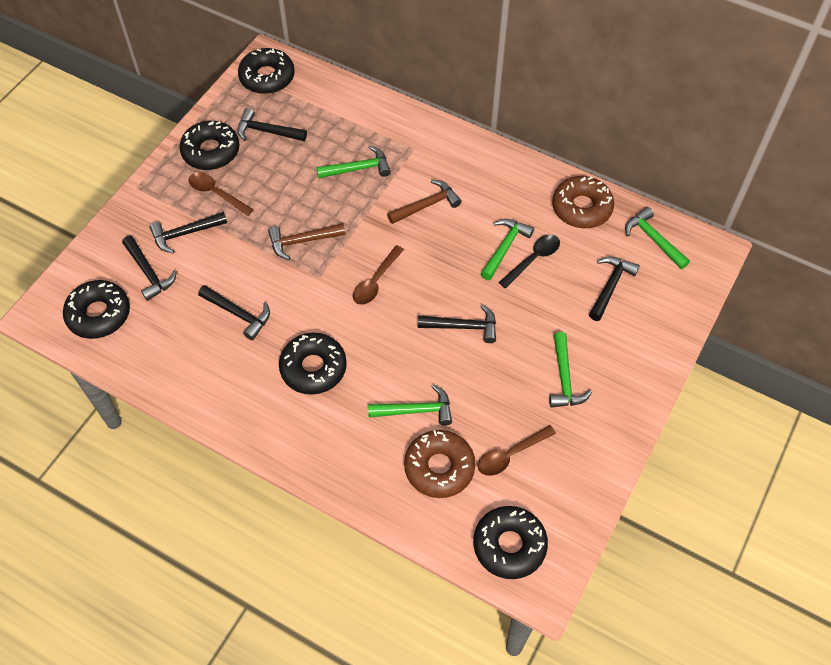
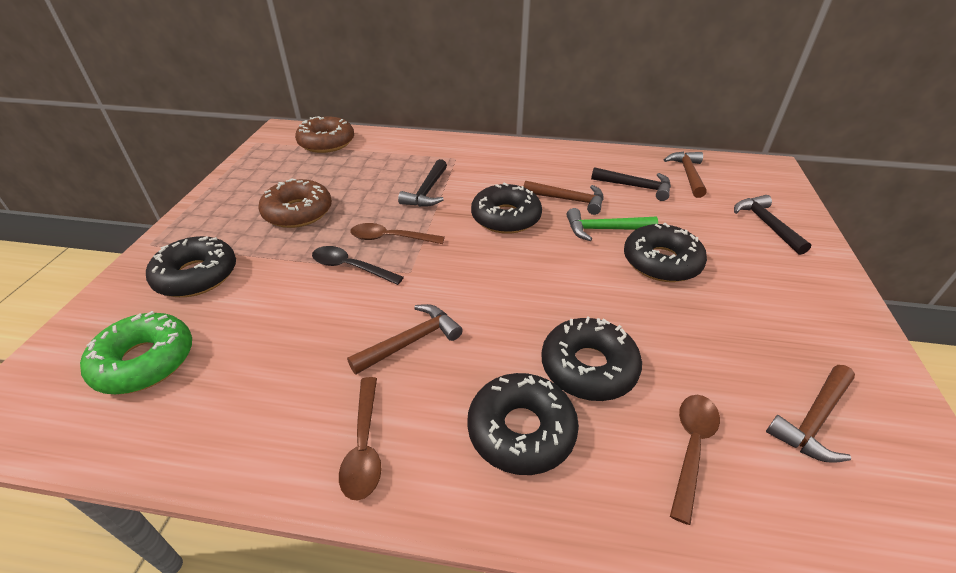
black hammer: 6 -> 3
brown hammer: 2 -> 4
green donut: 0 -> 1
green hammer: 5 -> 1

